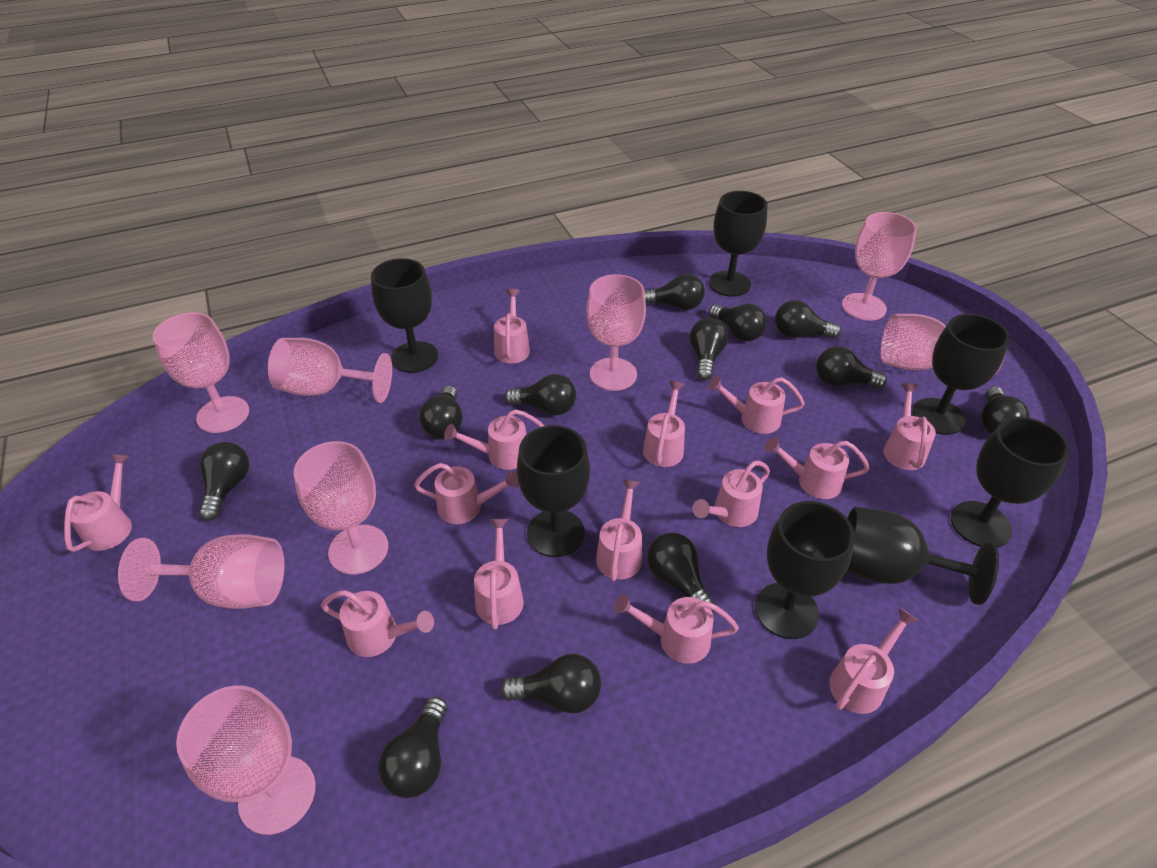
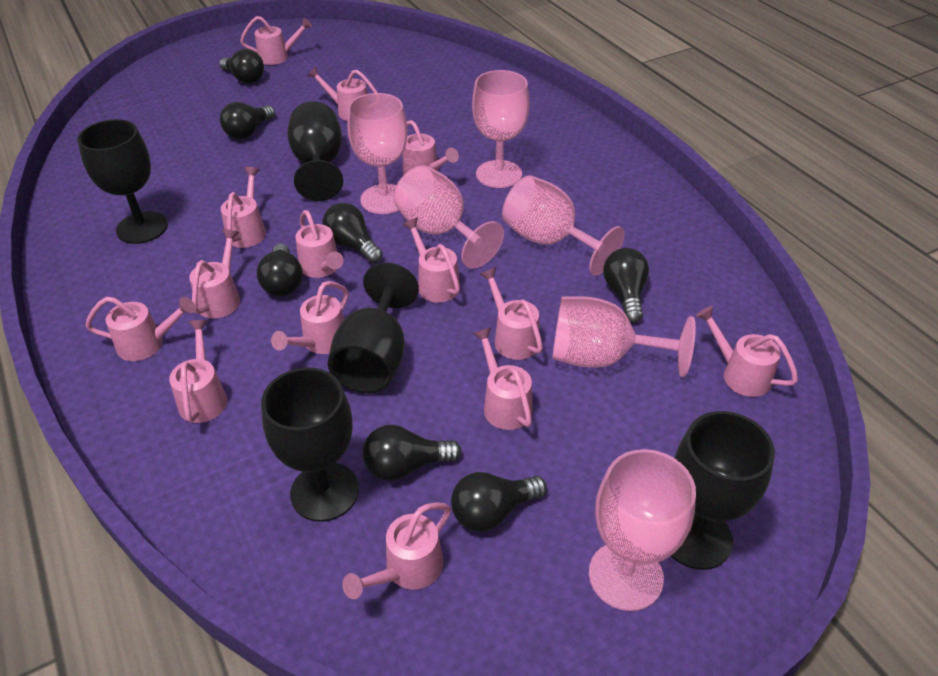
black goblet: 7 -> 5
black light bulb: 12 -> 7
pink goblet: 8 -> 6

